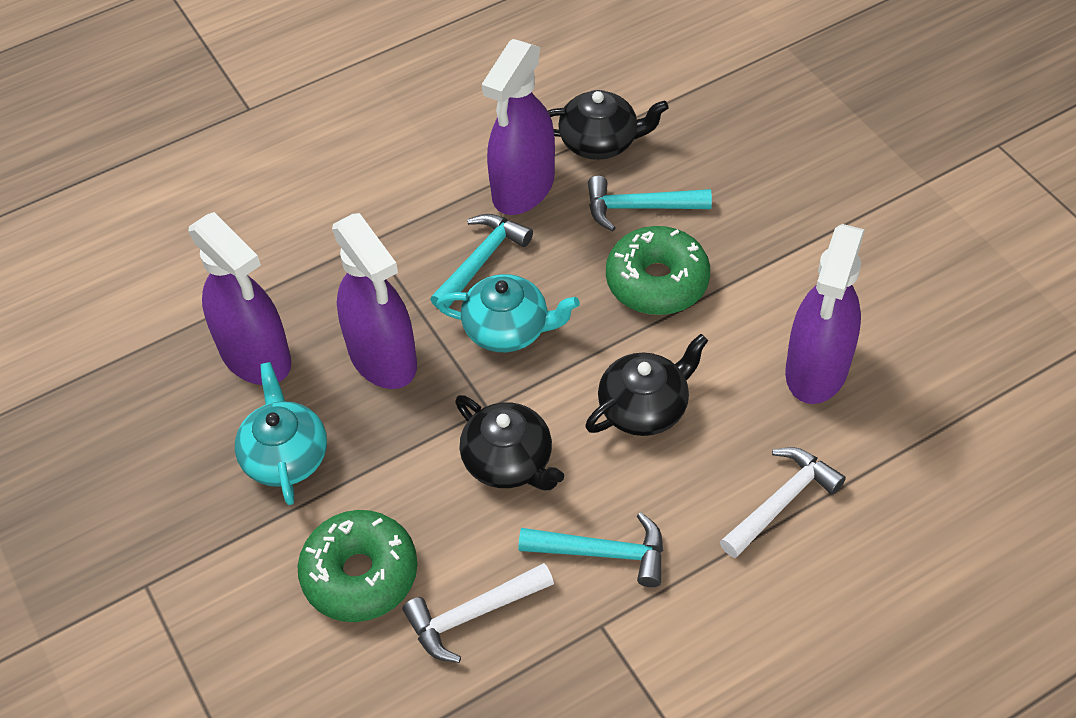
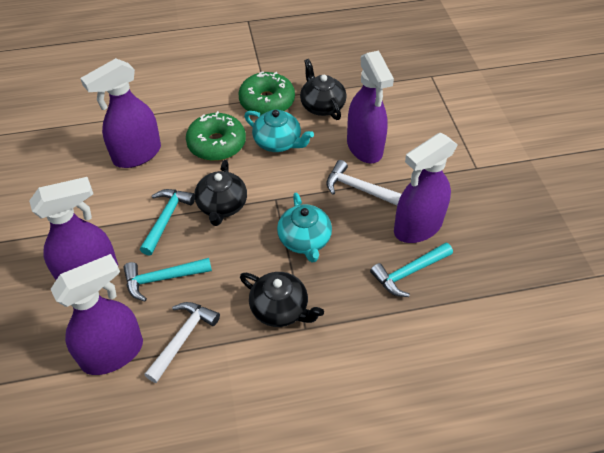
purple spray bottle: 4 -> 5

